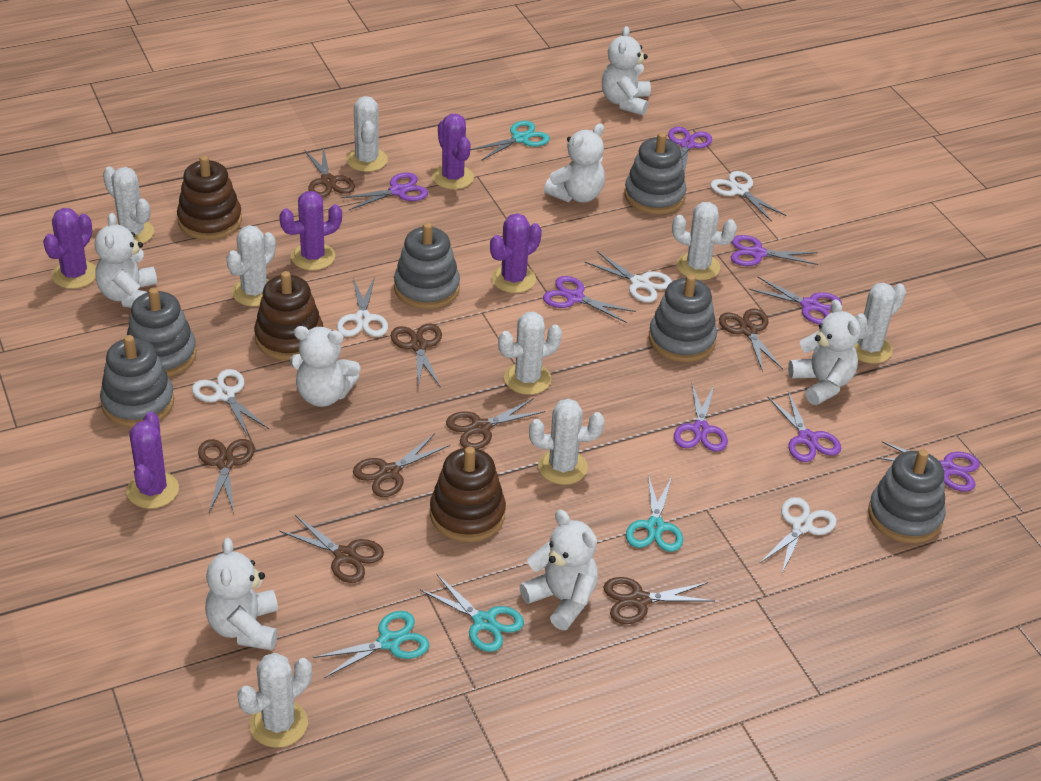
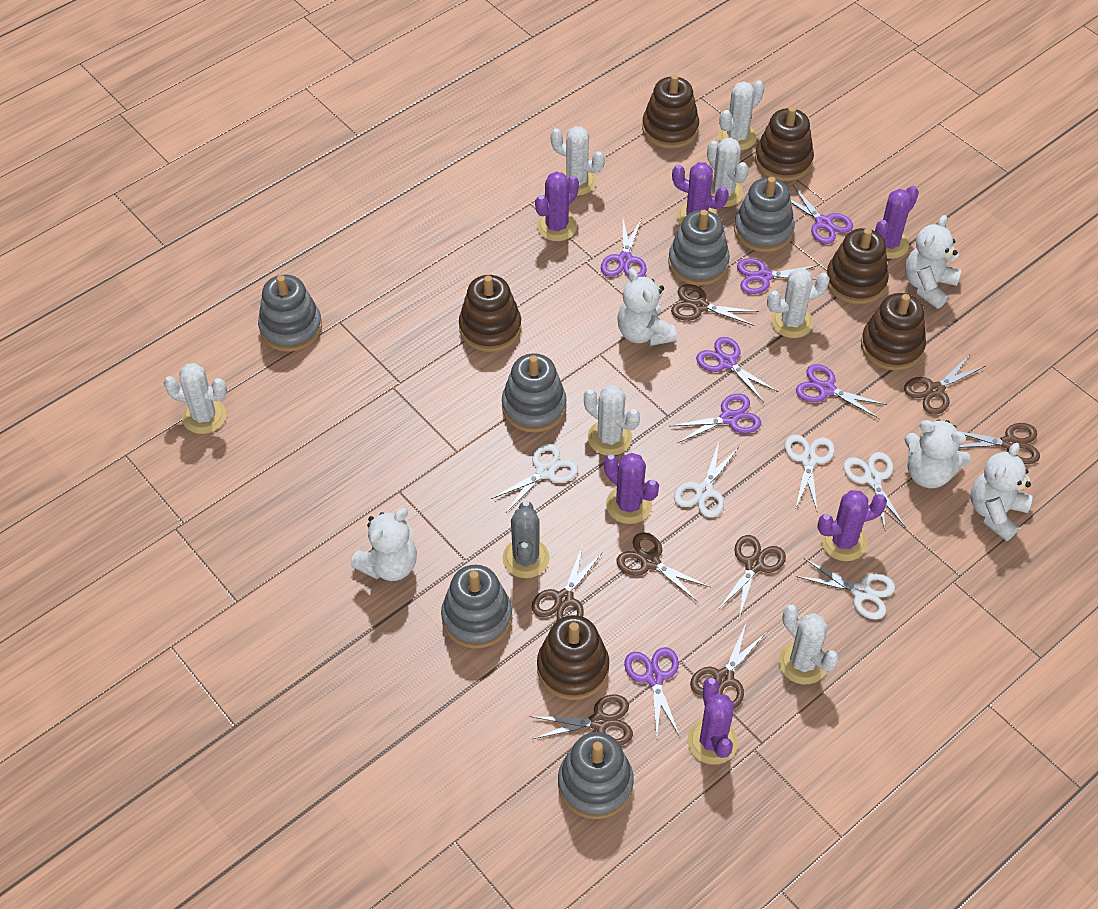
brown stacking toy: 3 -> 6
grey cactus: 0 -> 1
purple cactus: 5 -> 6
purple scissors: 8 -> 7
turquoise scissors: 4 -> 0
white cactus: 8 -> 7
white teddy bear: 7 -> 5

